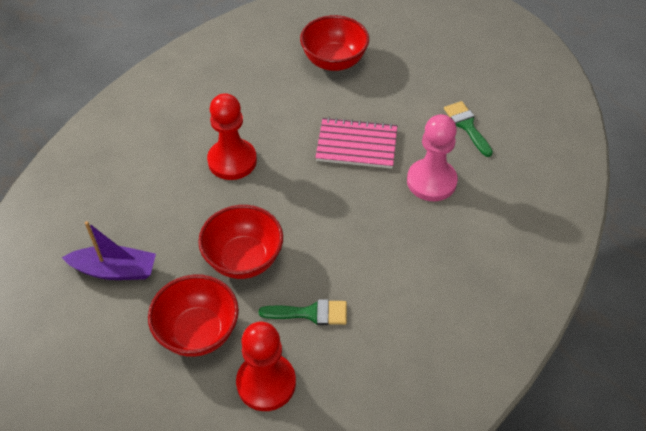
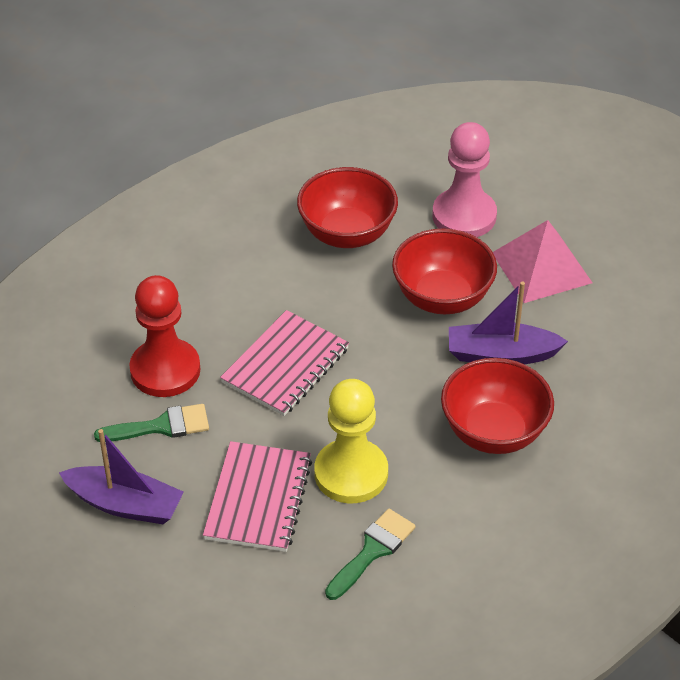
pink notebook: 1 -> 2
pink pyramid: 0 -> 1
purple boat: 1 -> 2
red pawn: 2 -> 1
yellow pawn: 0 -> 1

